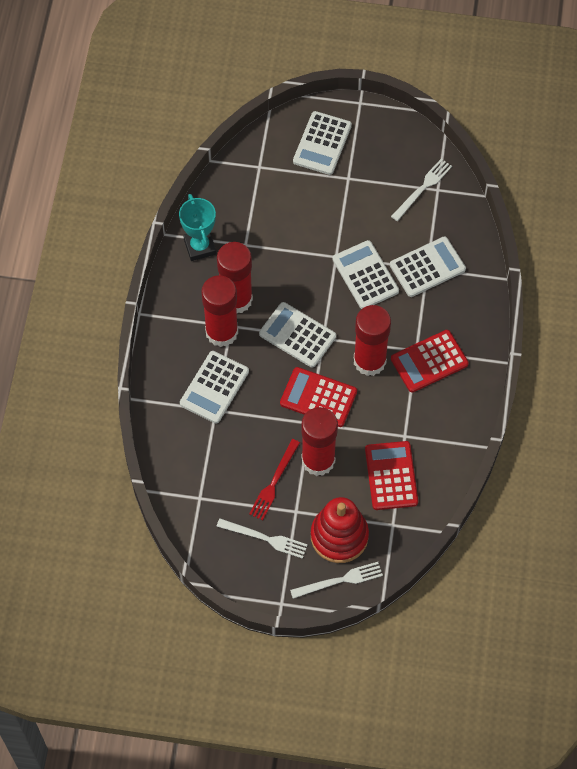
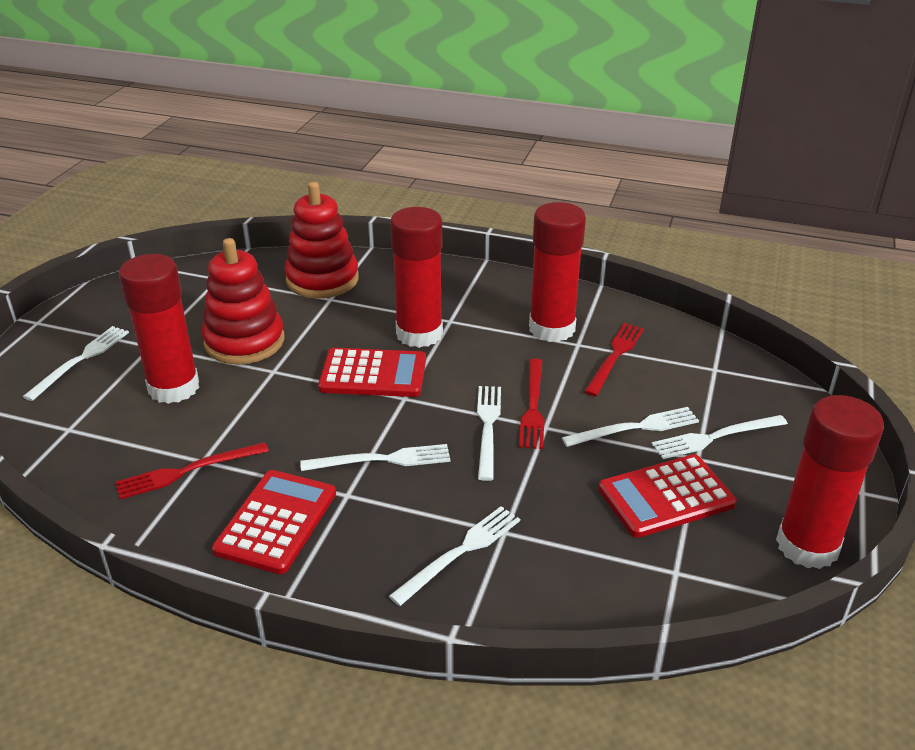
red fork: 1 -> 3
red stacking toy: 1 -> 2
turquoise trophy: 1 -> 0
white calculator: 5 -> 0
white fork: 3 -> 6

